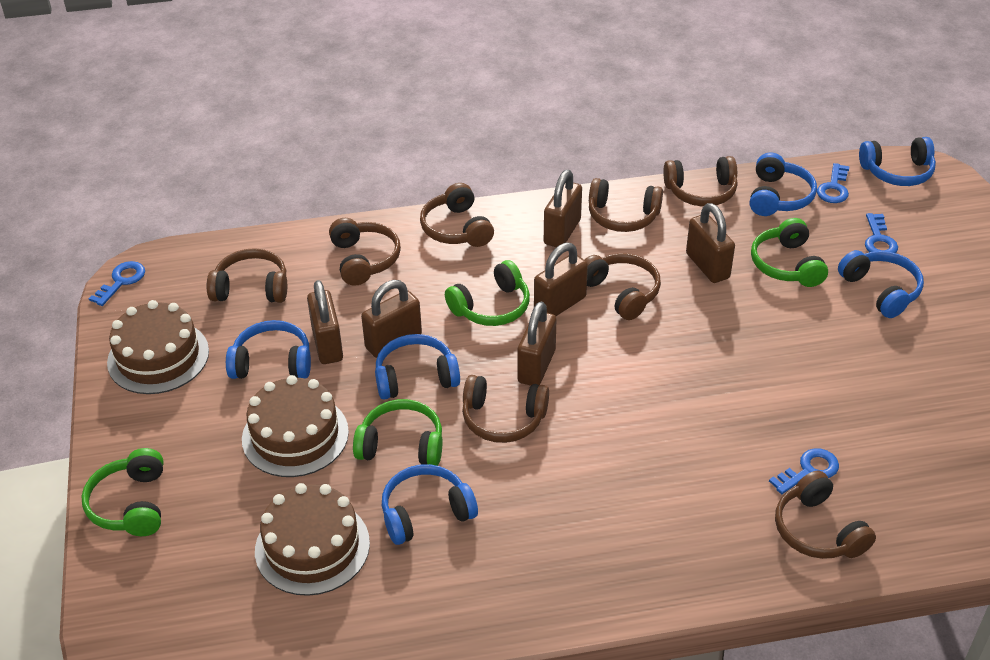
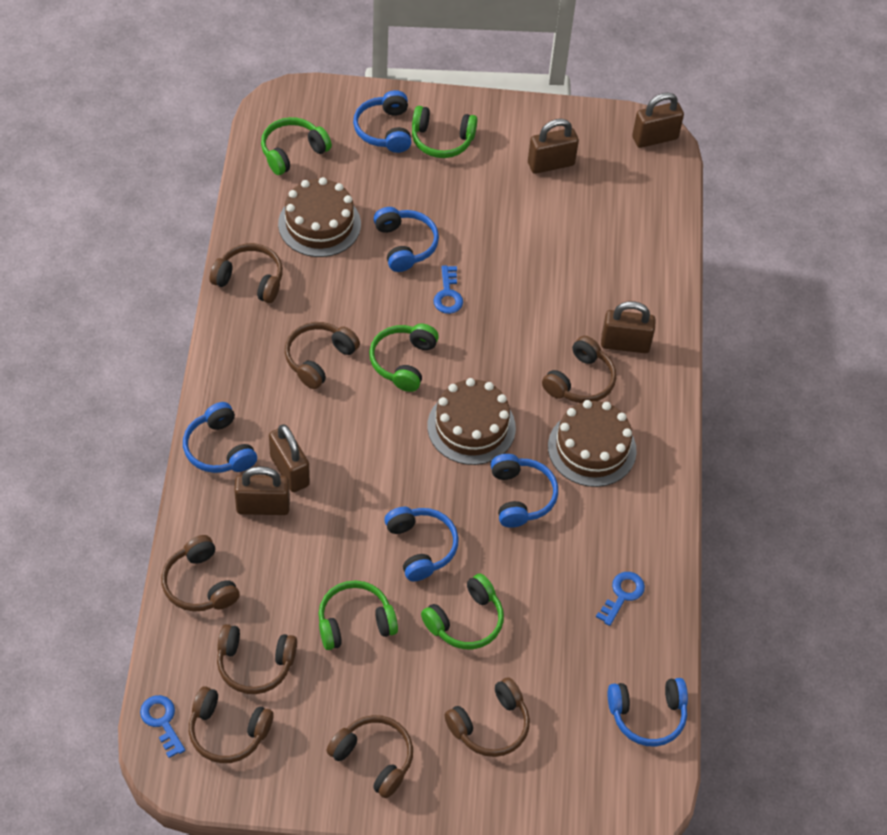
blue key: 4 -> 3
brown padlock: 6 -> 5
green headphones: 4 -> 5

